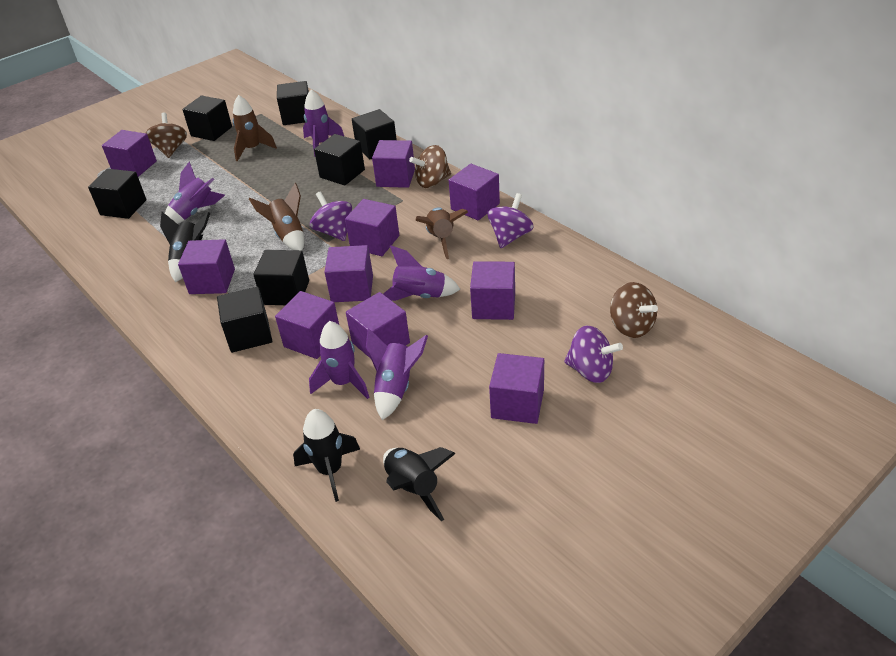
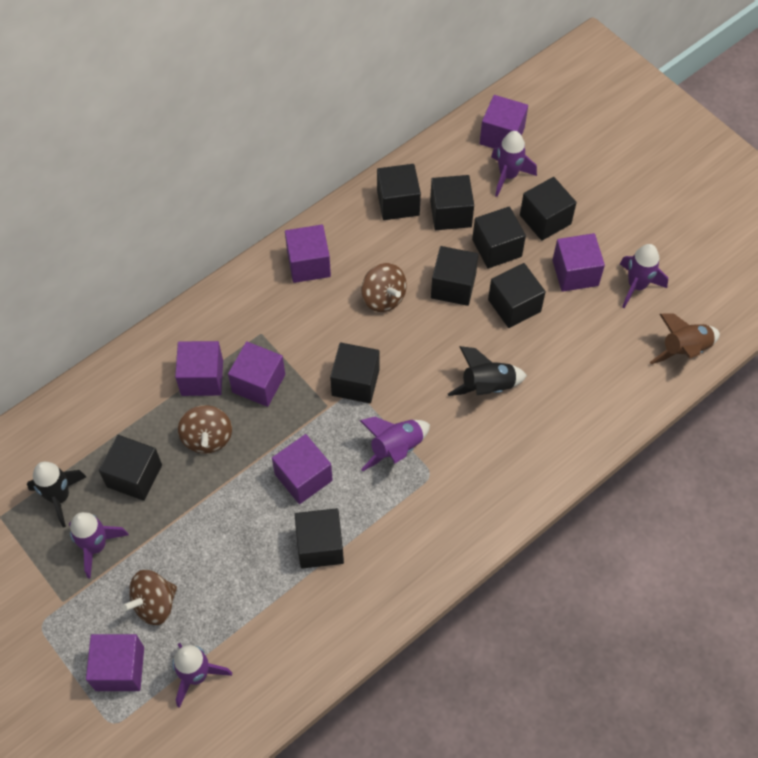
black cube: 7 -> 9
black rocket: 3 -> 2
brown rocket: 3 -> 1
purple cube: 10 -> 7
purple spinning top: 3 -> 0

